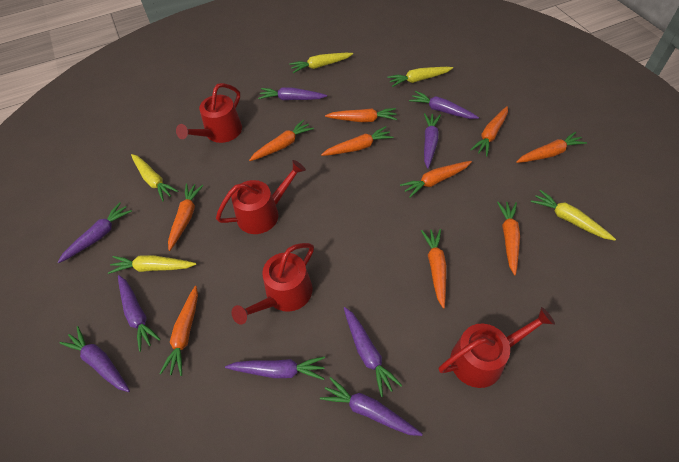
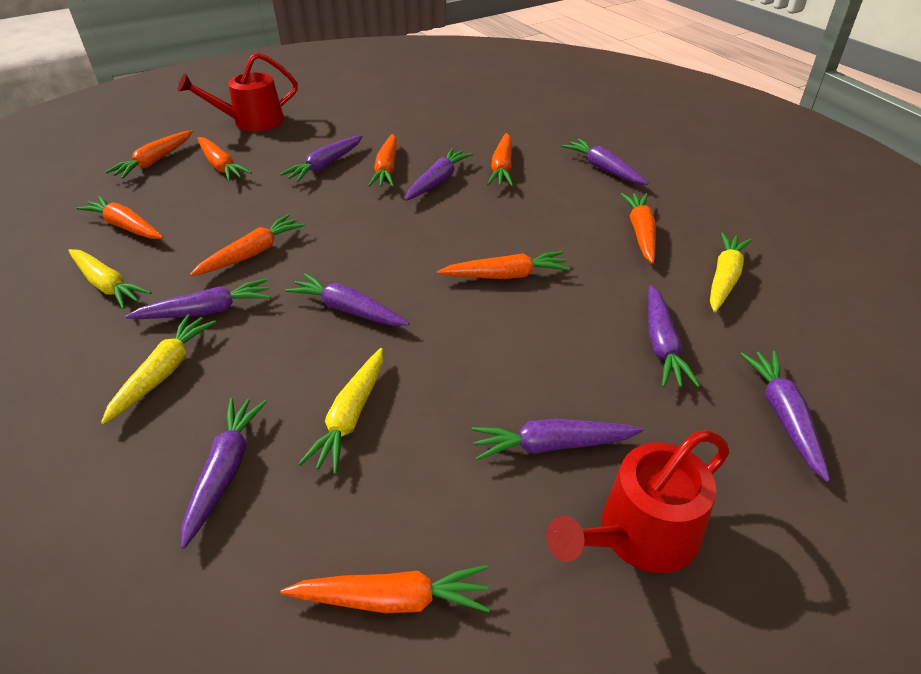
orange carrot: 10 -> 9
red watering can: 4 -> 2
yellow carrot: 5 -> 4

